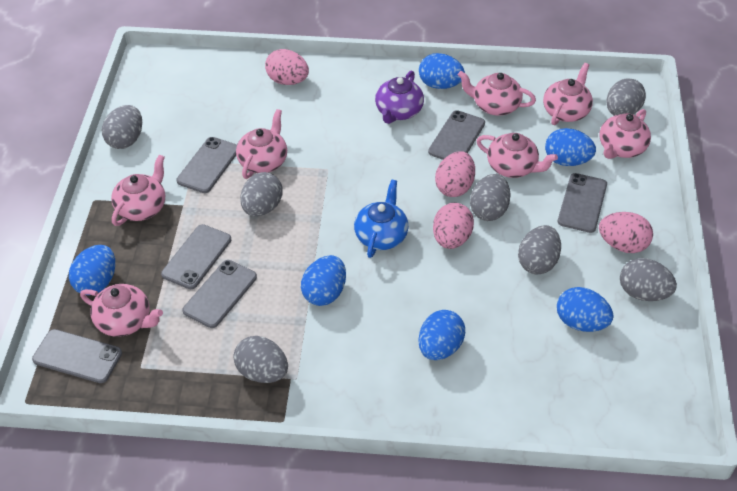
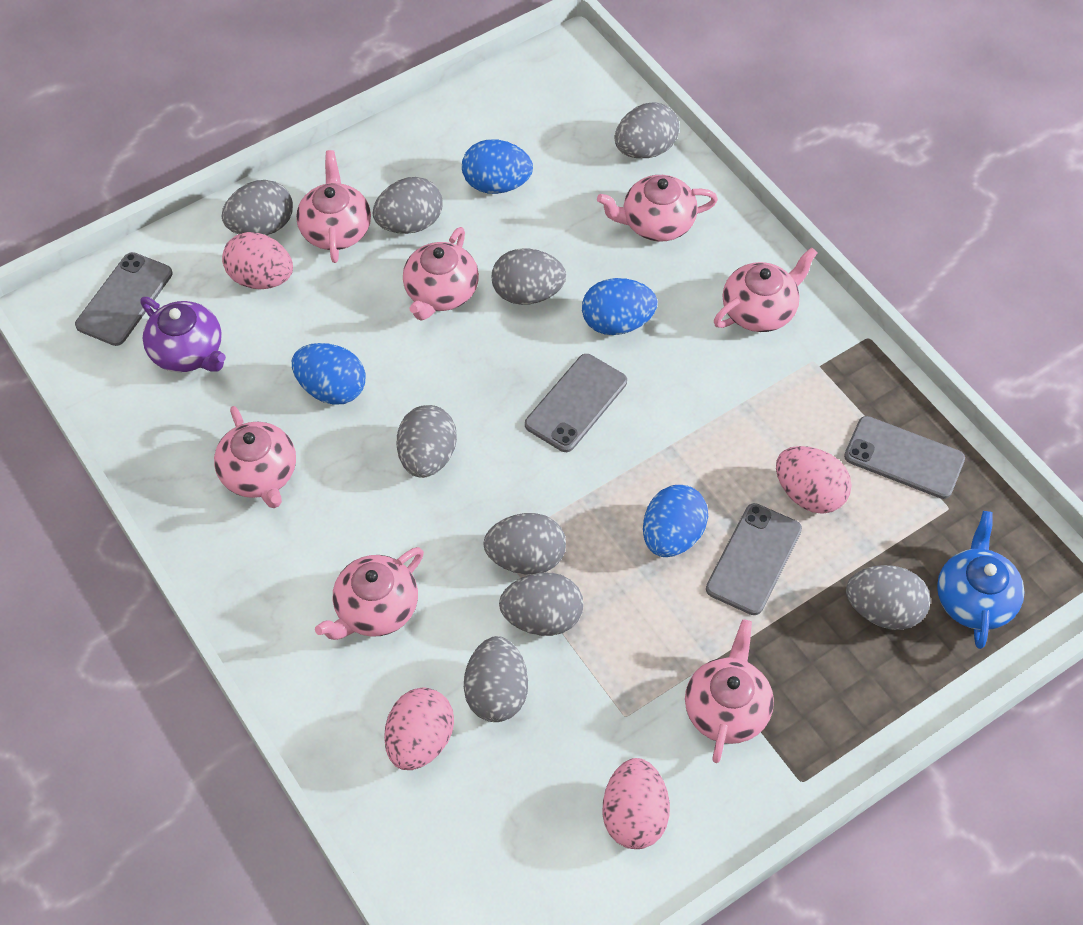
blue egg: 6 -> 4
grey egg: 7 -> 9
grey phone: 6 -> 4

